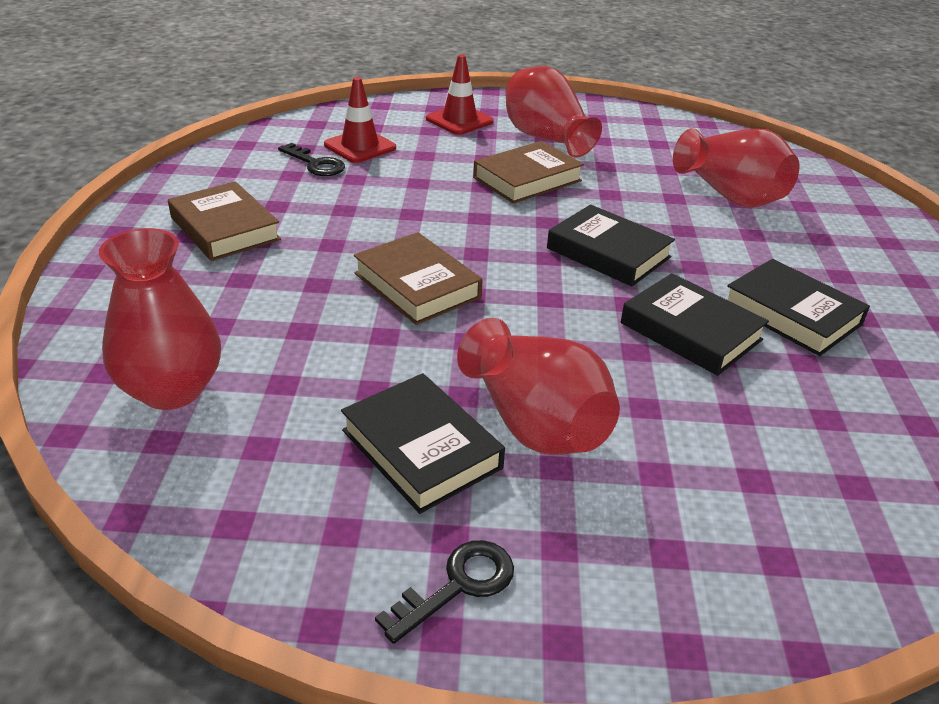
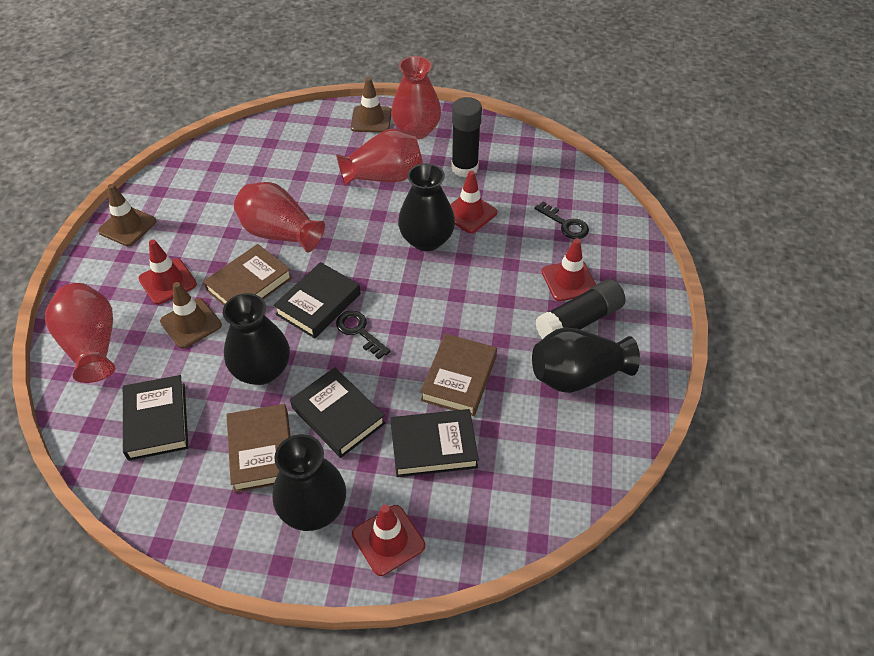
black glue stick: 0 -> 2
black vase: 0 -> 4
brown traffic cone: 0 -> 3
red traffic cone: 2 -> 4

